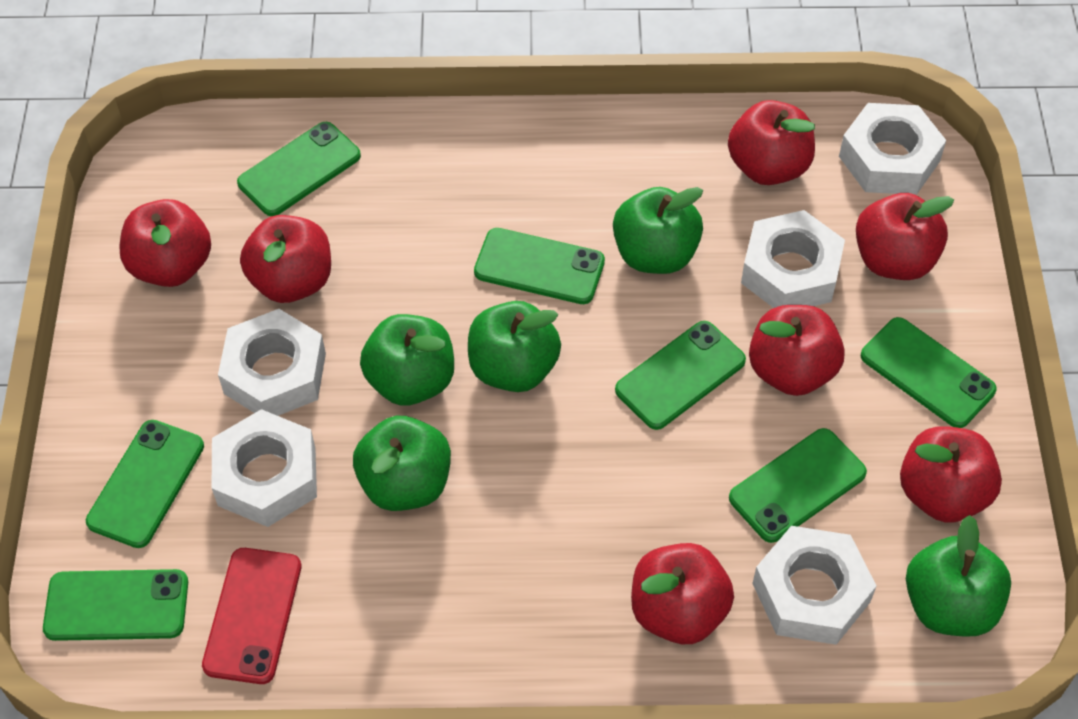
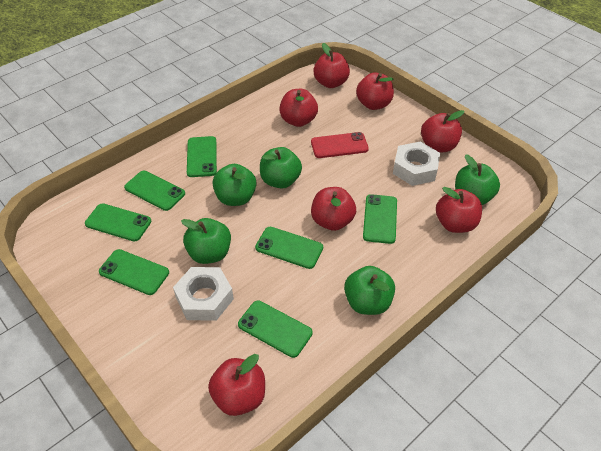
white nut: 5 -> 2

